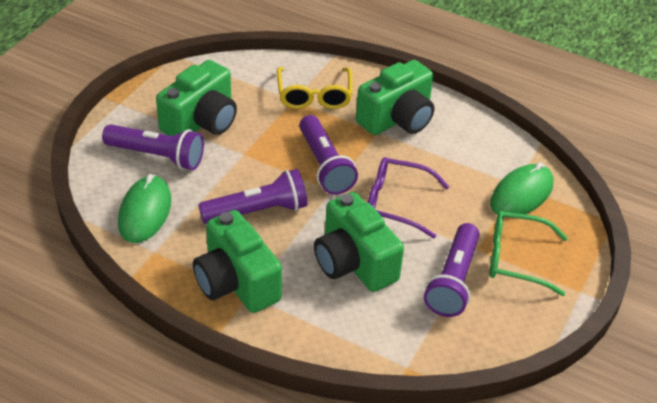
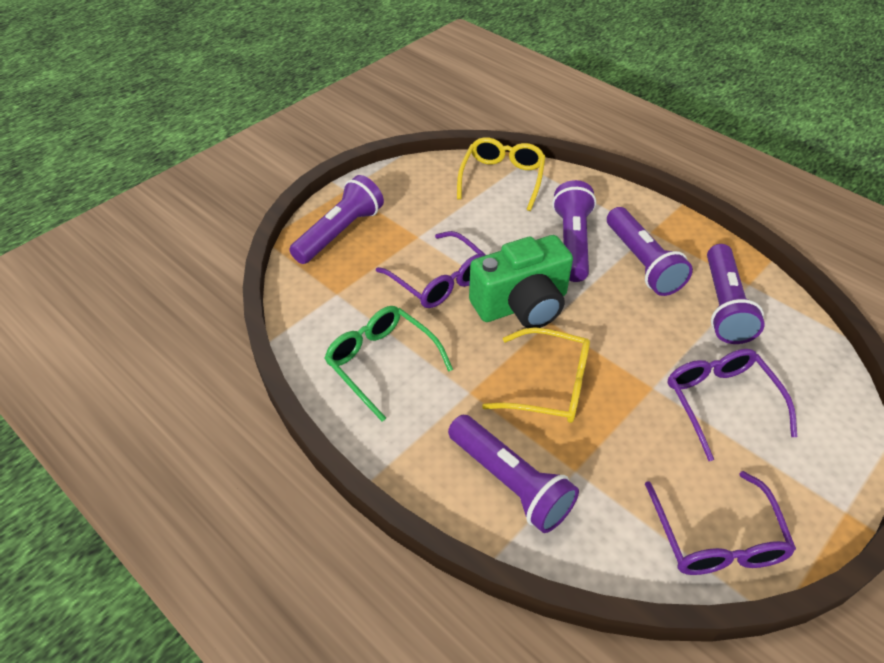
green camera: 4 -> 1
green mouse: 2 -> 0
purple flashlight: 4 -> 5
purple glasses: 1 -> 3
yellow glasses: 1 -> 2

